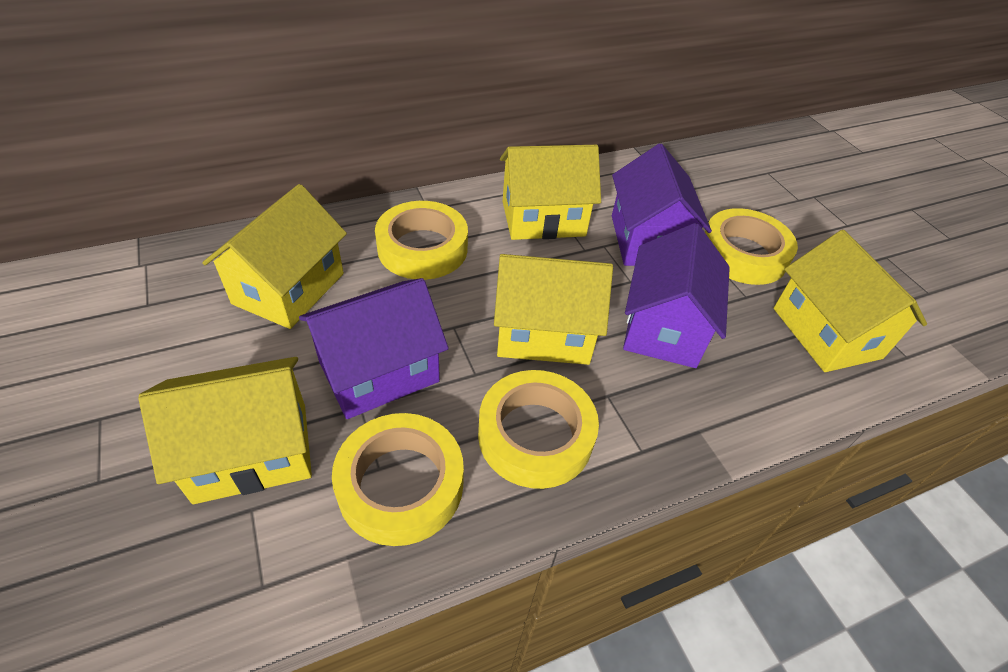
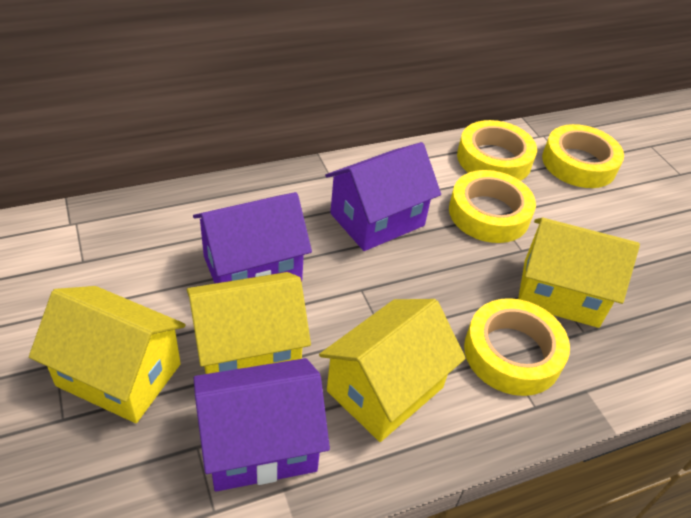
yellow house: 5 -> 4

